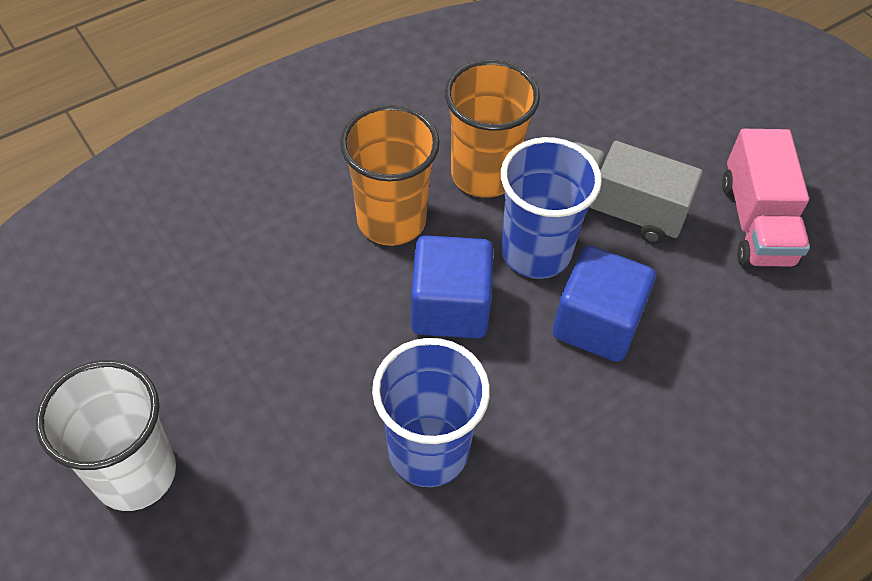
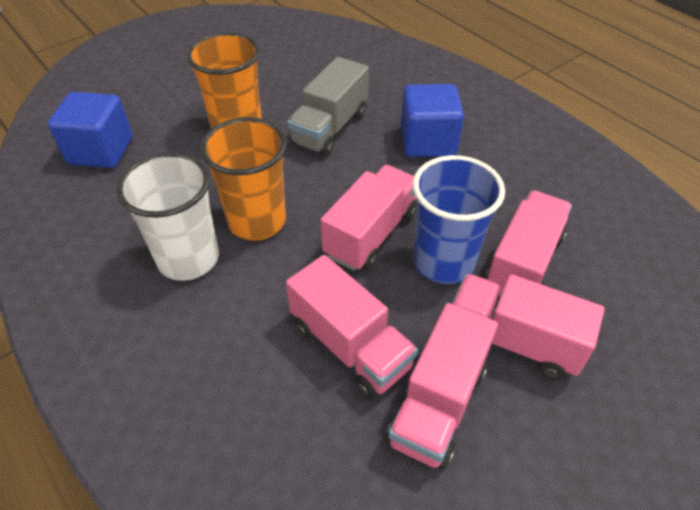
blue cup: 2 -> 1
pink truck: 1 -> 5

